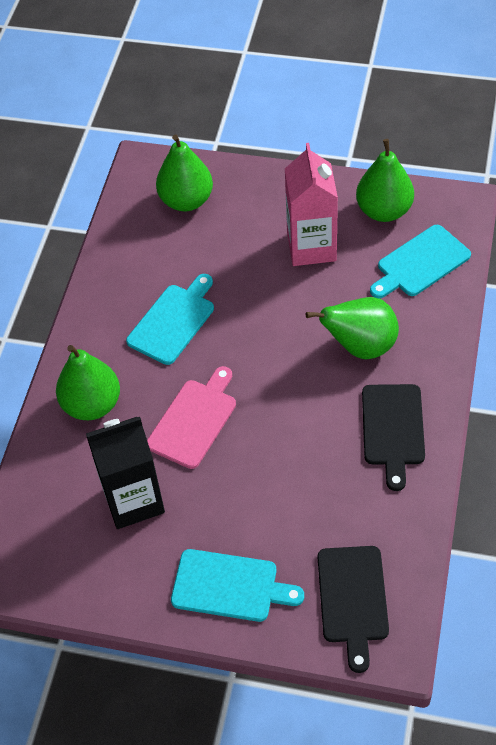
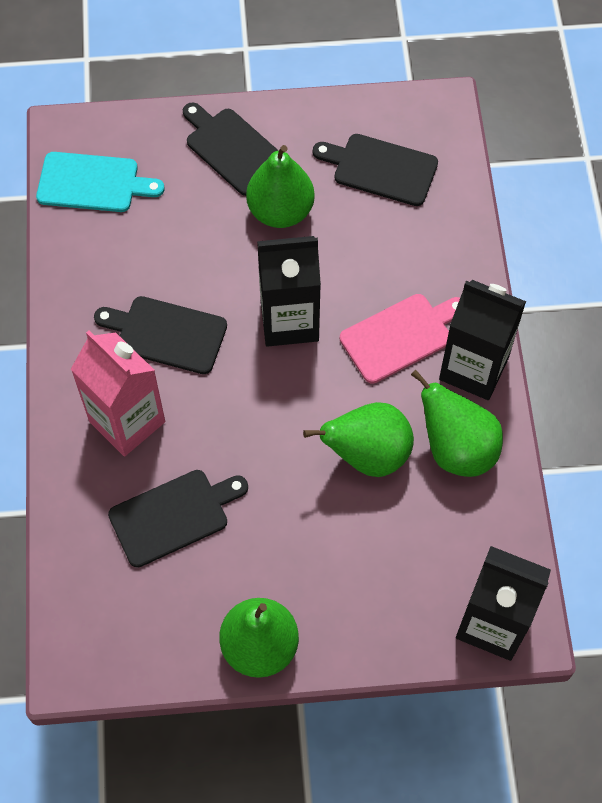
black carton: 1 -> 3
black cutting board: 2 -> 4
turquoise cutting board: 3 -> 1

